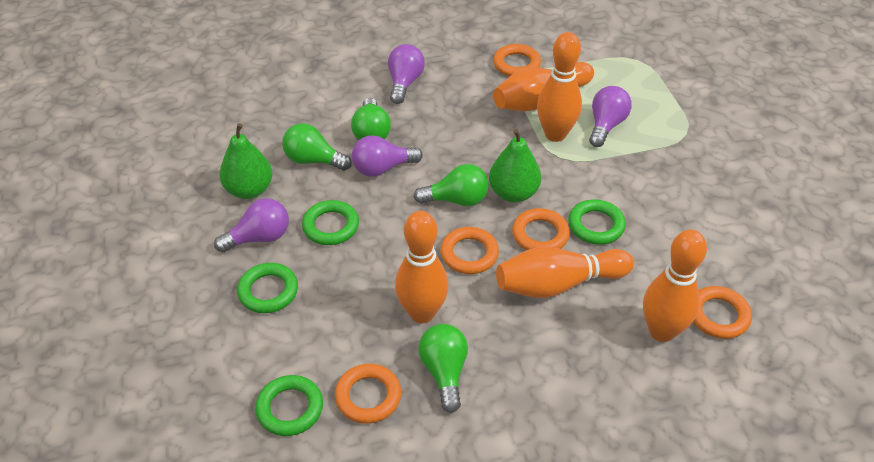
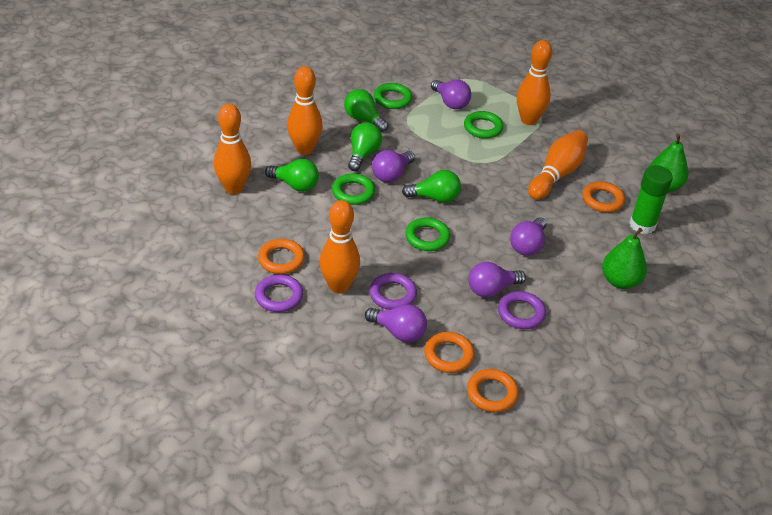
green glue stick: 0 -> 1
orange ring: 5 -> 4
purple light bulb: 4 -> 5
purple ring: 0 -> 3

